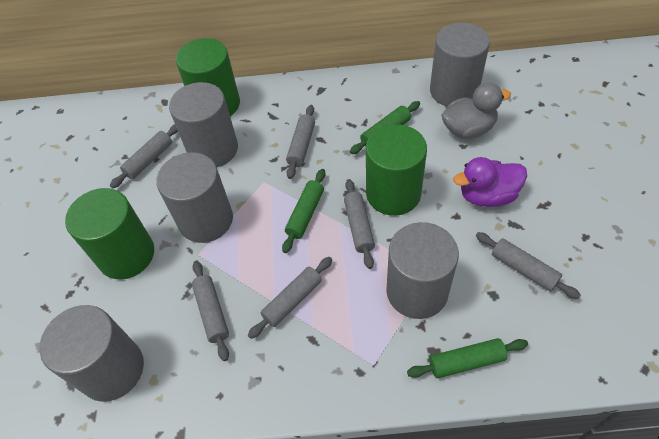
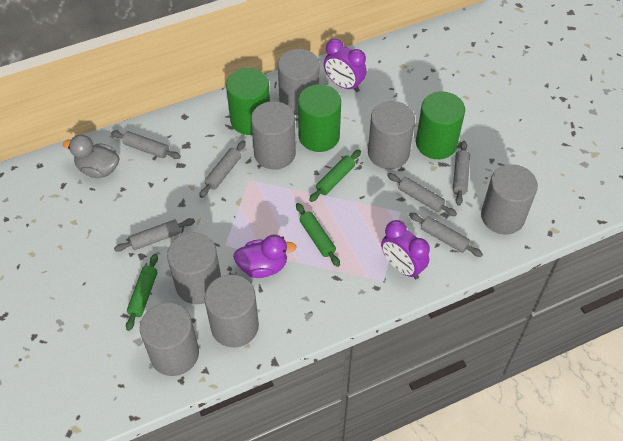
grey cylinder: 5 -> 7
purple clock: 0 -> 2

